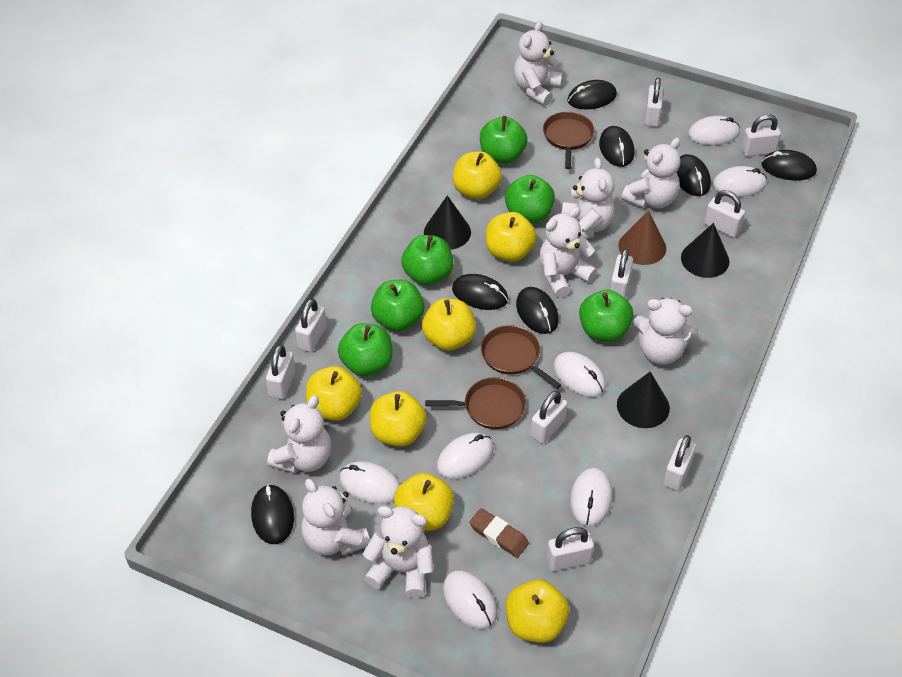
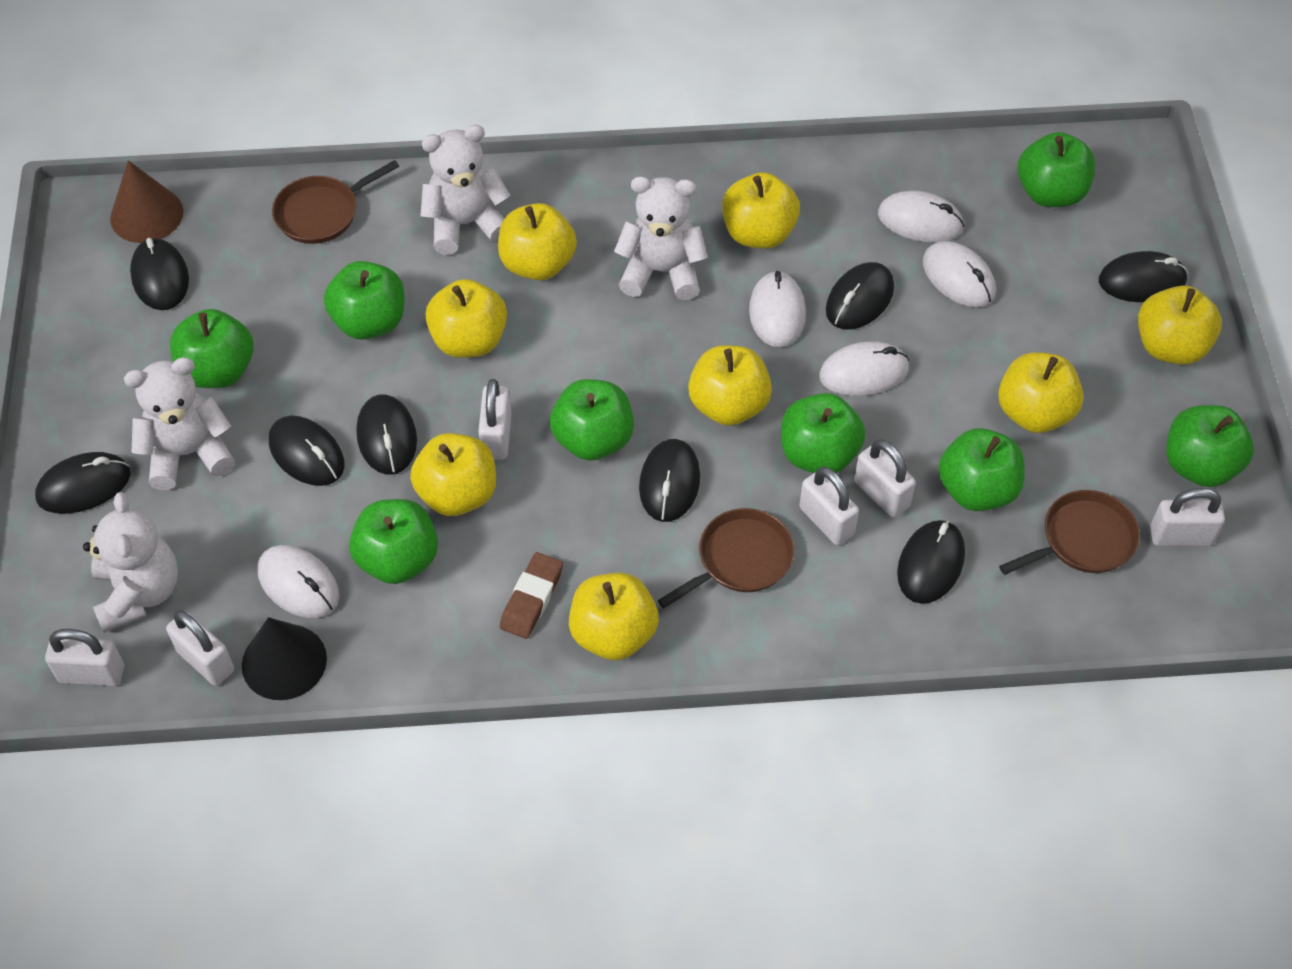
black cone: 3 -> 1
black mouse: 7 -> 8
green apple: 6 -> 8
white mouse: 7 -> 5
white padlock: 9 -> 6
white teddy bear: 8 -> 4
yellow apple: 7 -> 8

